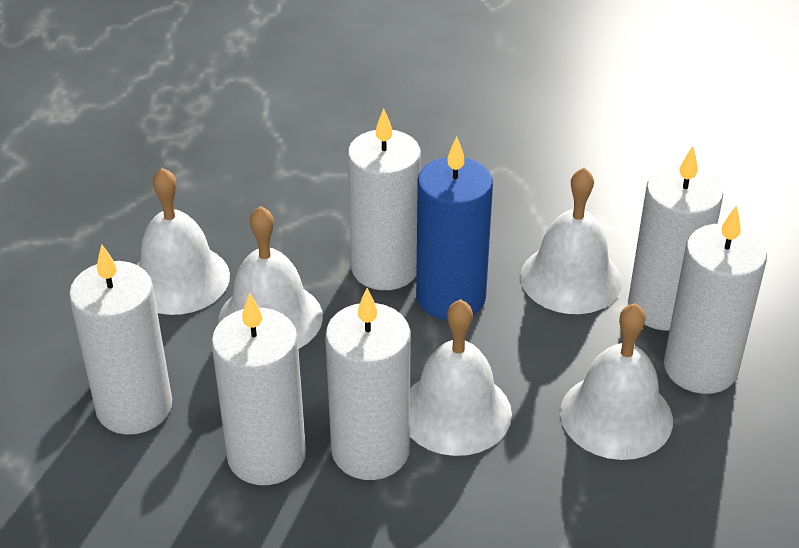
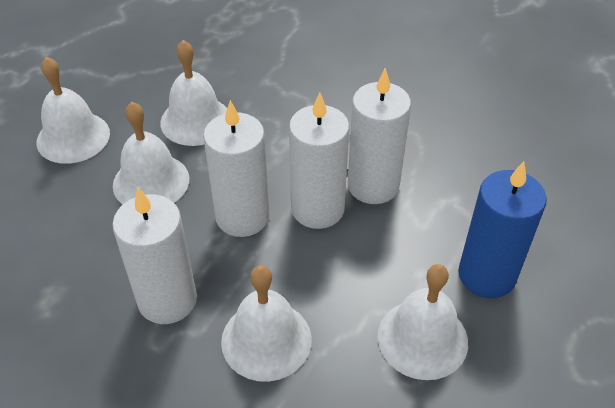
white candle: 6 -> 4

